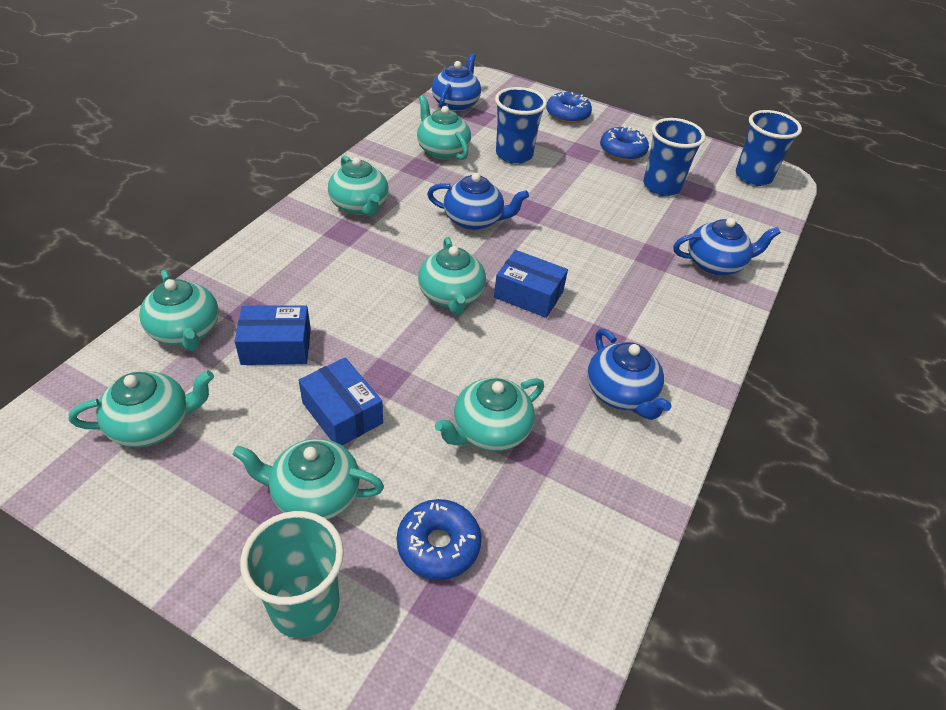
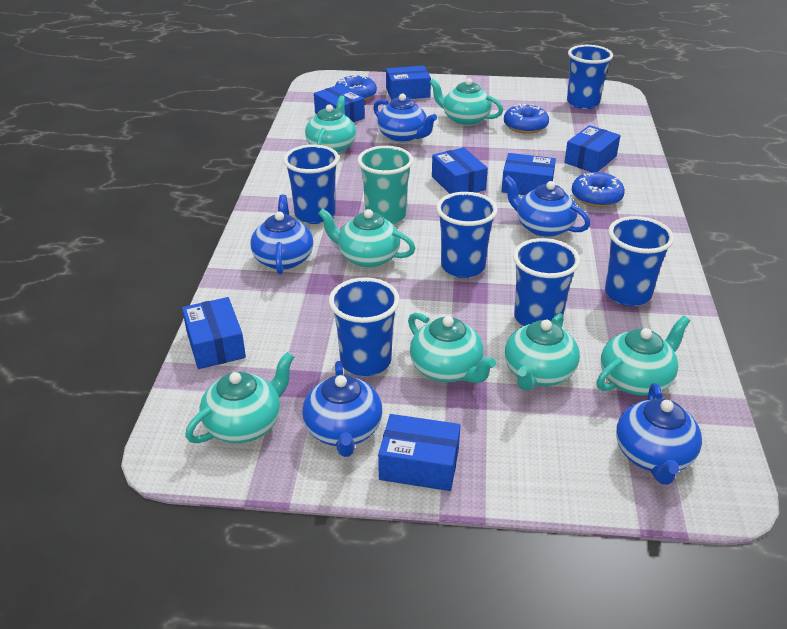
blue box: 3 -> 7
blue cup: 3 -> 6
blue teapot: 4 -> 5

